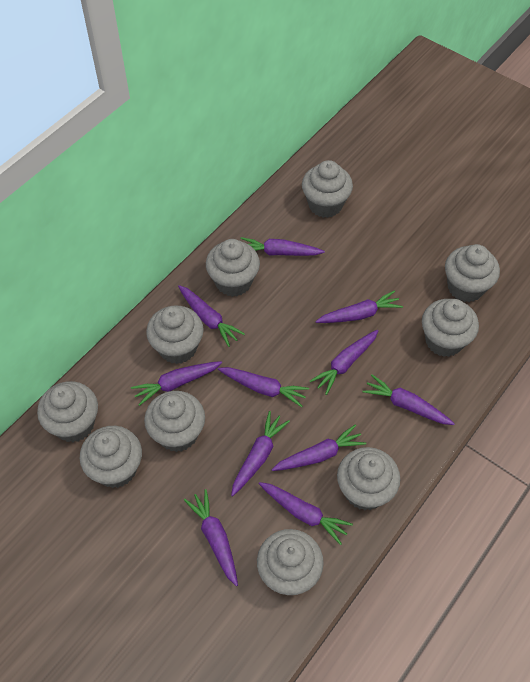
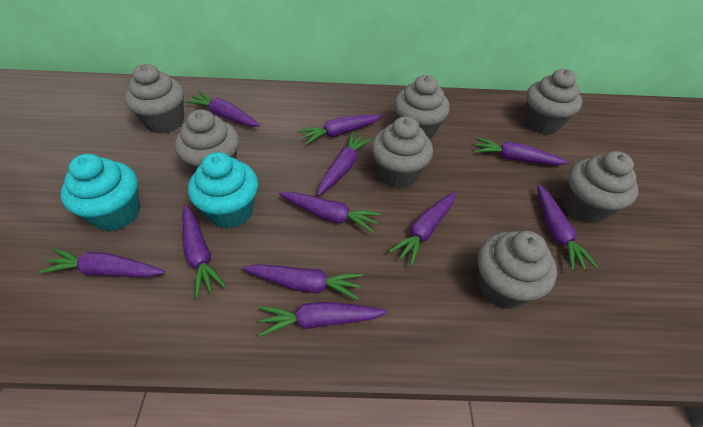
grey cupcake: 10 -> 7
turquoise cupcake: 0 -> 2

